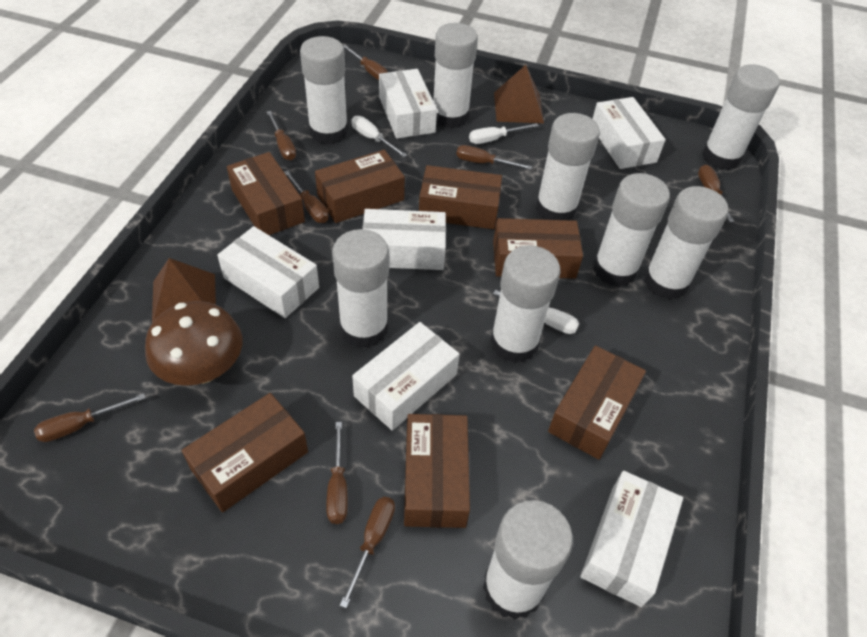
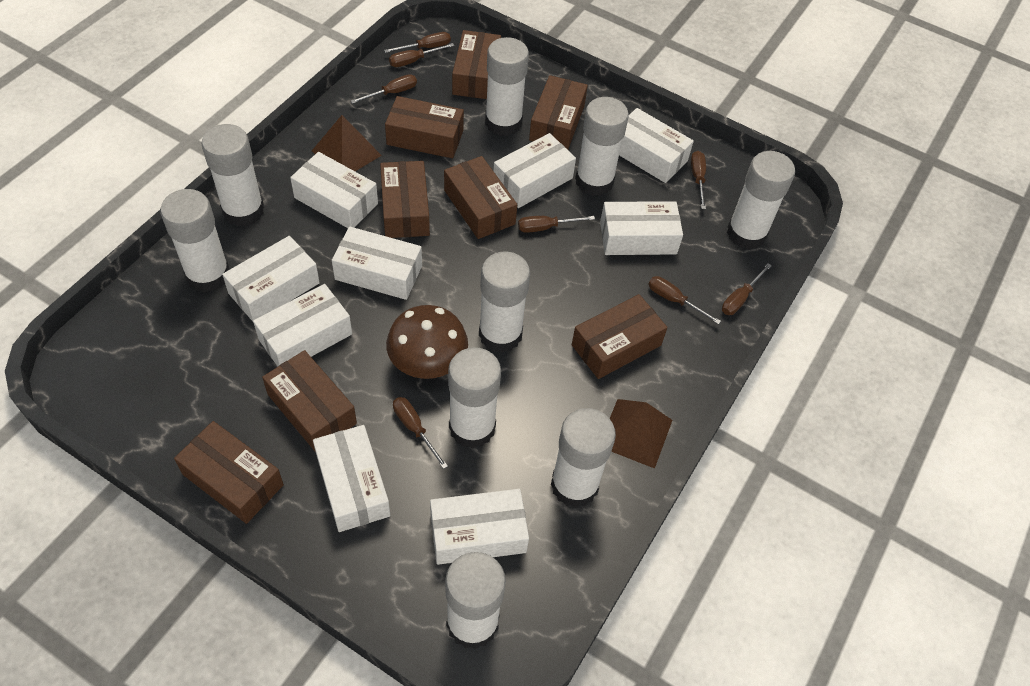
brown box: 7 -> 8
white box: 6 -> 9
white screwdriver: 3 -> 0

